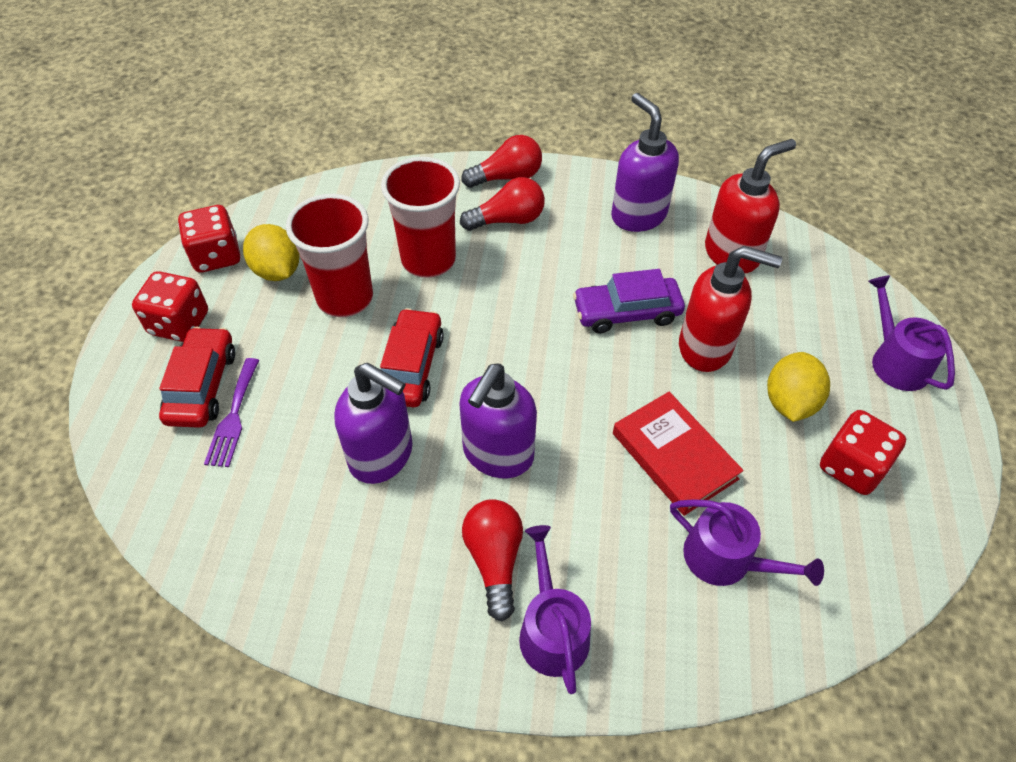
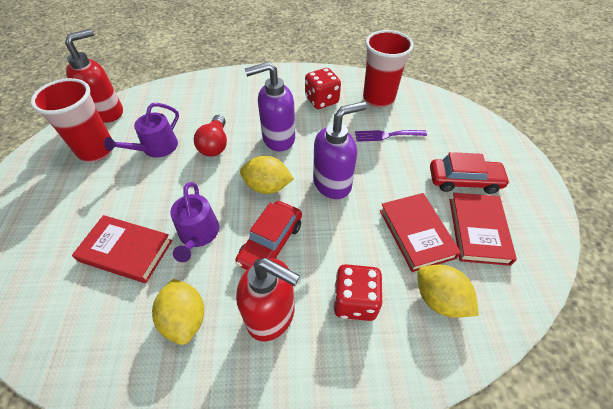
purple car: 1 -> 0
purple soap dispenser: 3 -> 2
purple watering can: 3 -> 2
red book: 1 -> 3
red dice: 3 -> 2
red light bulb: 3 -> 1
yellow lemon: 2 -> 3

